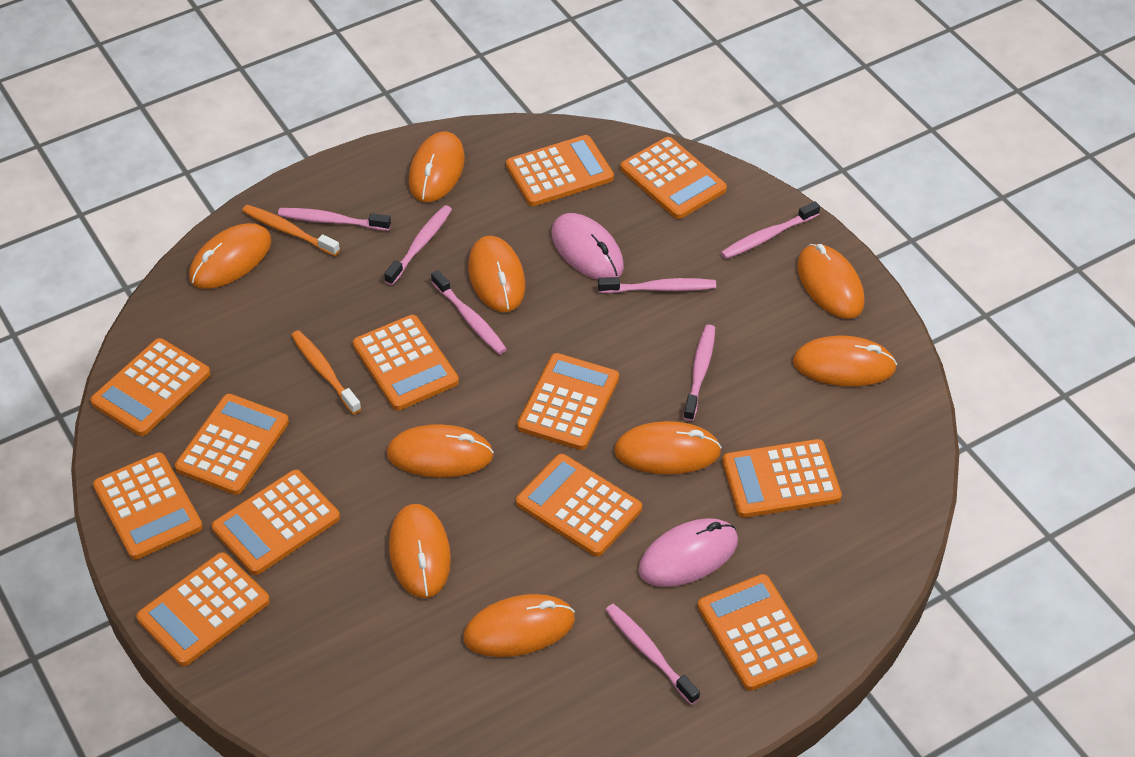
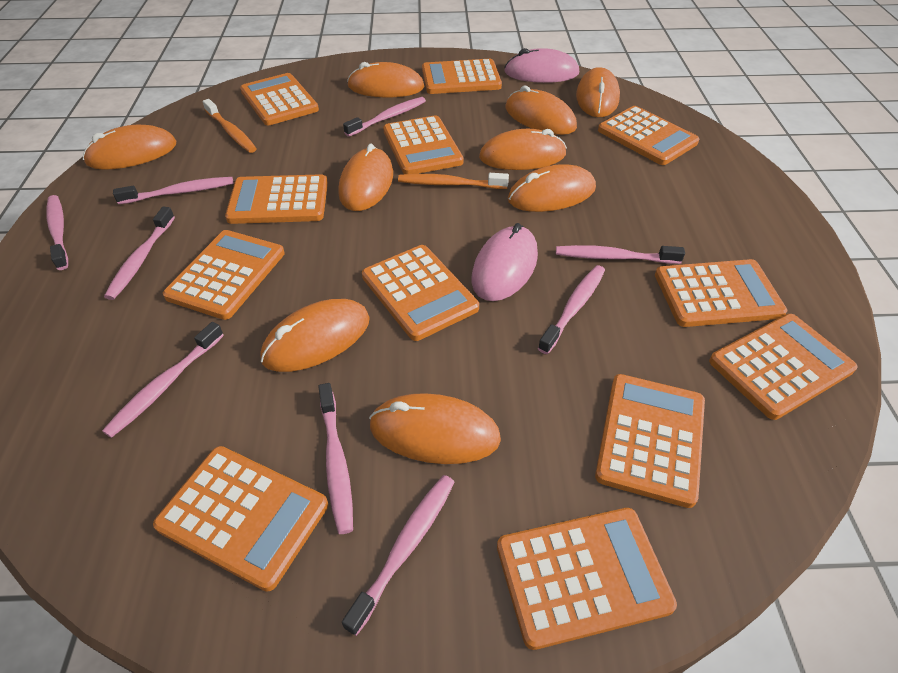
pink toothbrush: 7 -> 9

